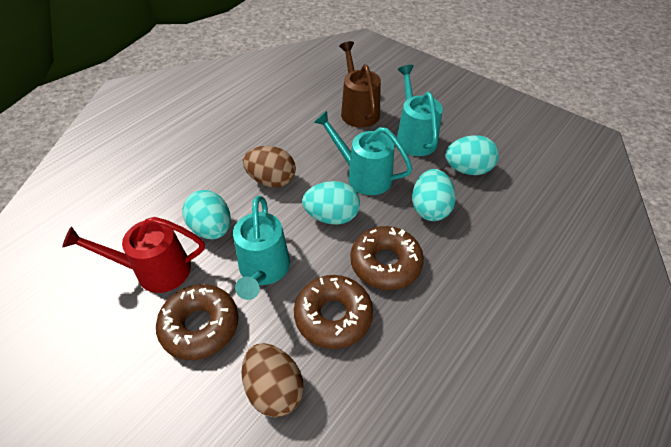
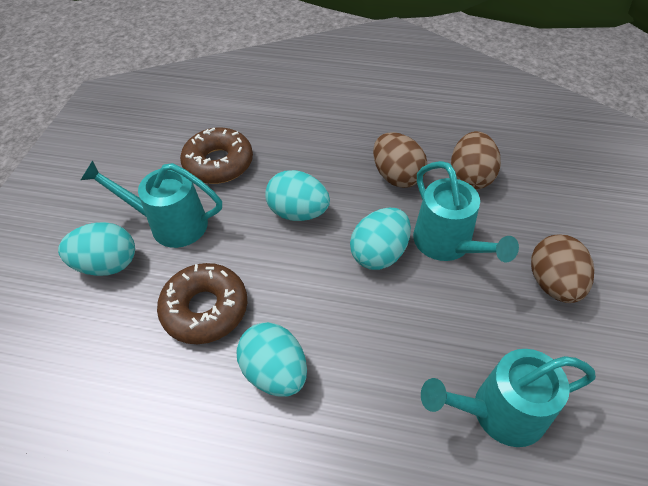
brown donut: 3 -> 2
brown egg: 2 -> 3
brown watering can: 1 -> 0
red watering can: 1 -> 0

